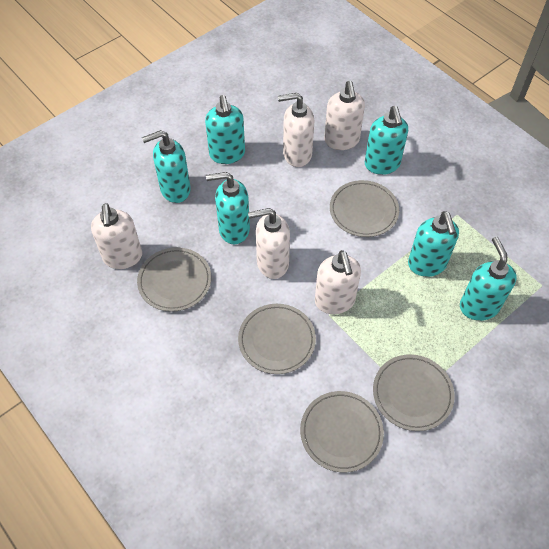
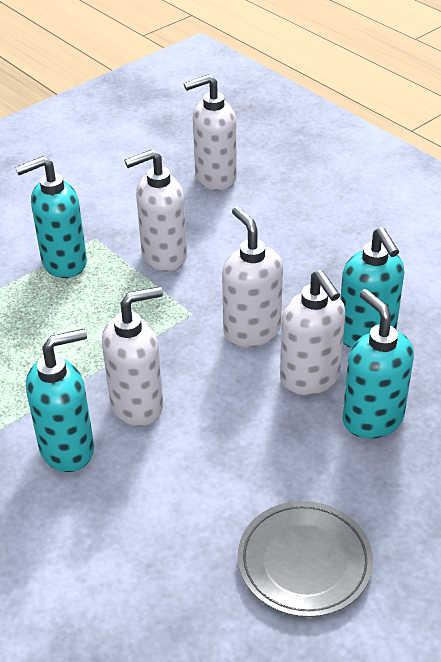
grey plate: 5 -> 1
turquoise soap dispenser: 6 -> 4

